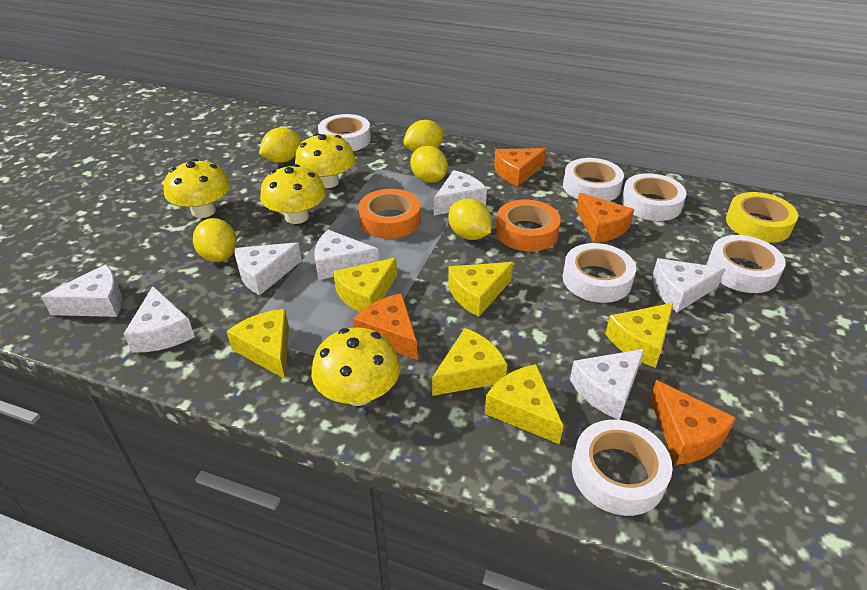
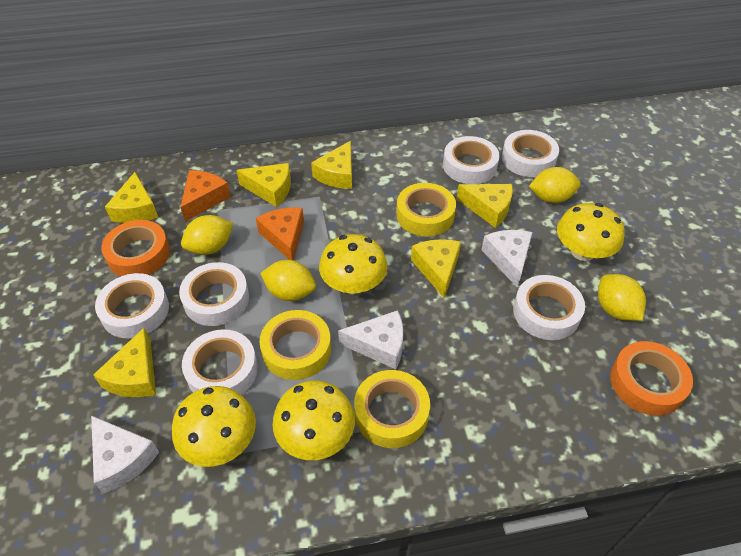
orange cheese: 4 -> 2
white cheese: 7 -> 3
yellow lemon: 5 -> 4
yellow tape: 1 -> 3

